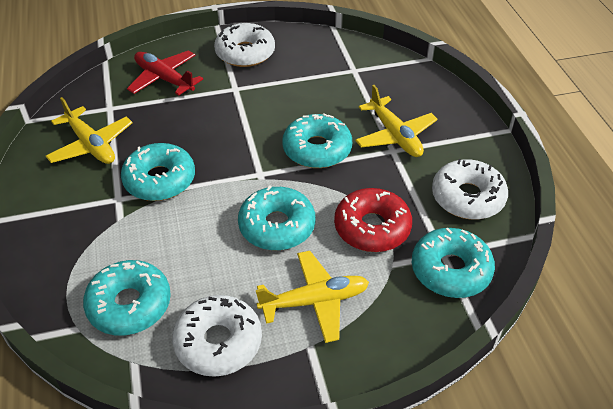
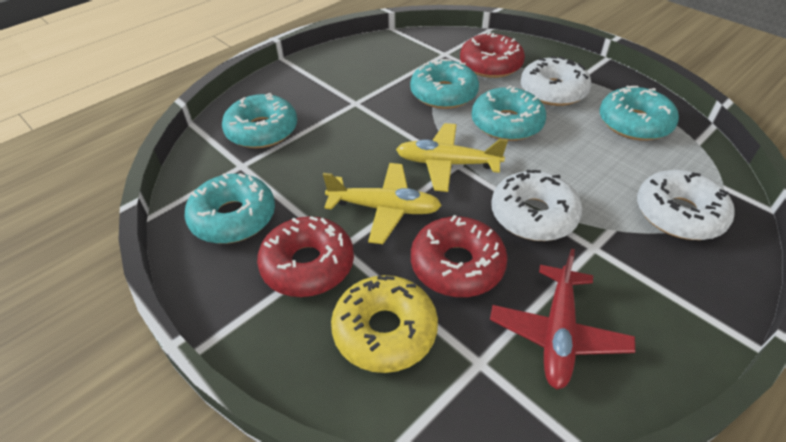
red donut: 1 -> 3
yellow donut: 0 -> 1
yellow plane: 3 -> 2

